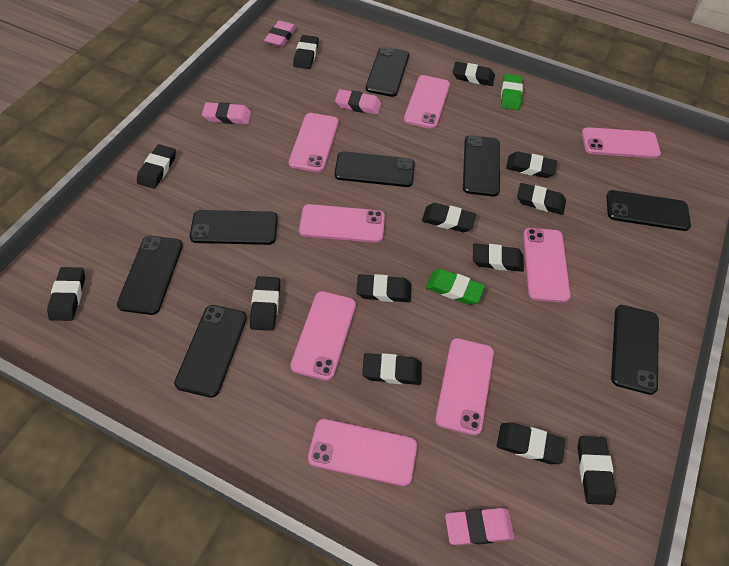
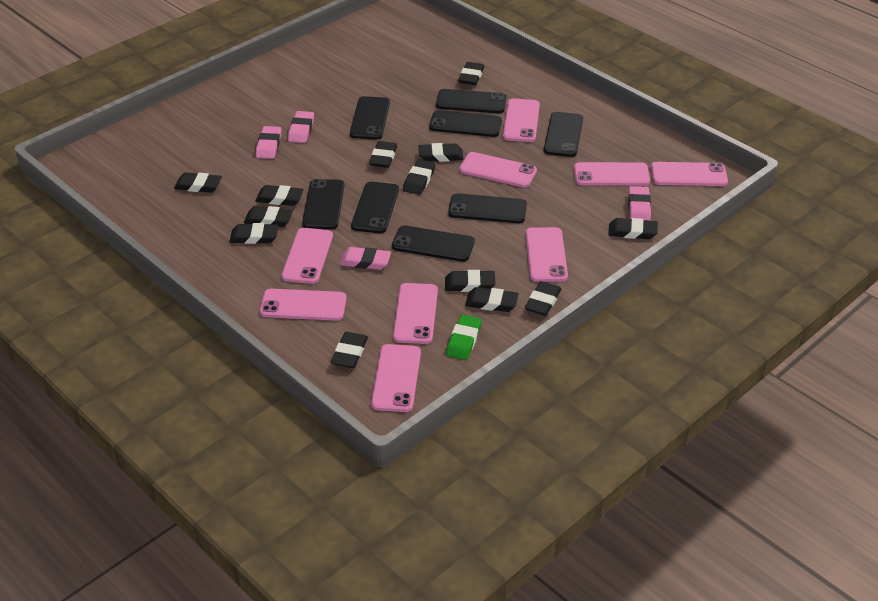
green eraser: 2 -> 1
pink phone: 8 -> 9

